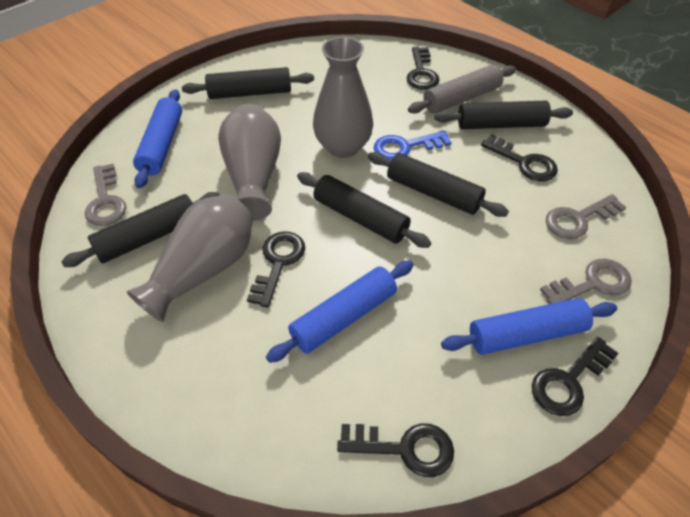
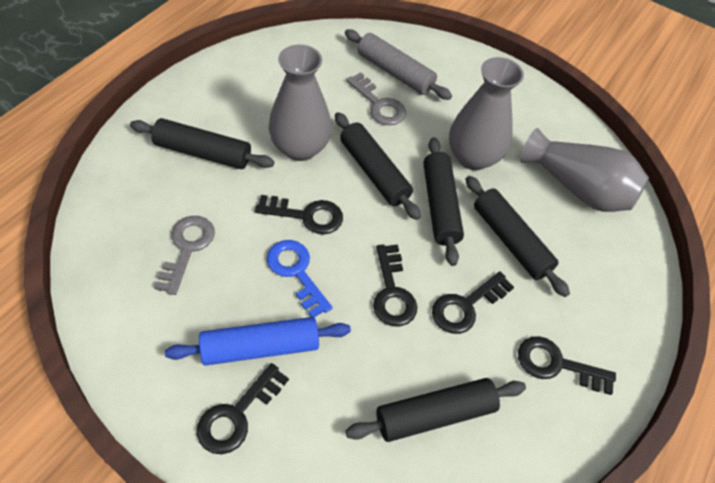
blue rolling pin: 3 -> 1
grey key: 3 -> 2

